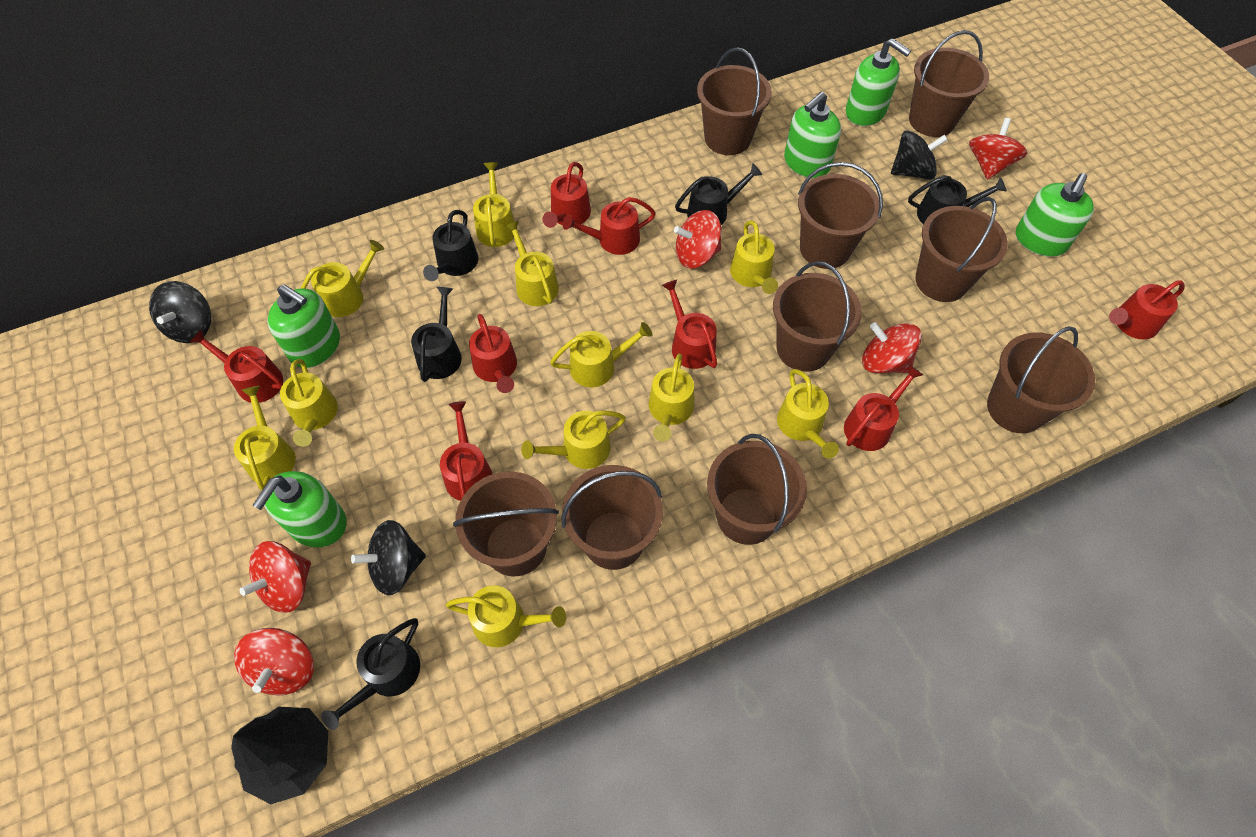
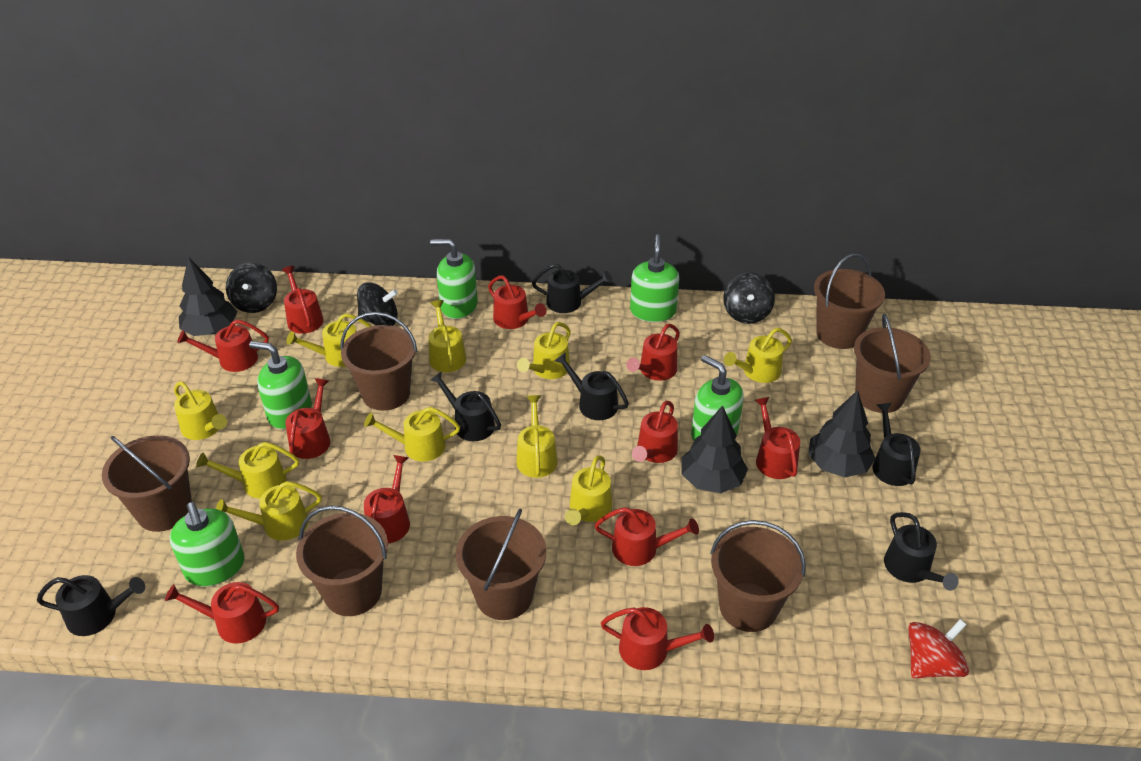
black tree: 1 -> 3
black watering can: 5 -> 6
brown bucket: 9 -> 7
red spinning top: 5 -> 1
red watering can: 8 -> 11
yellow watering can: 11 -> 10

